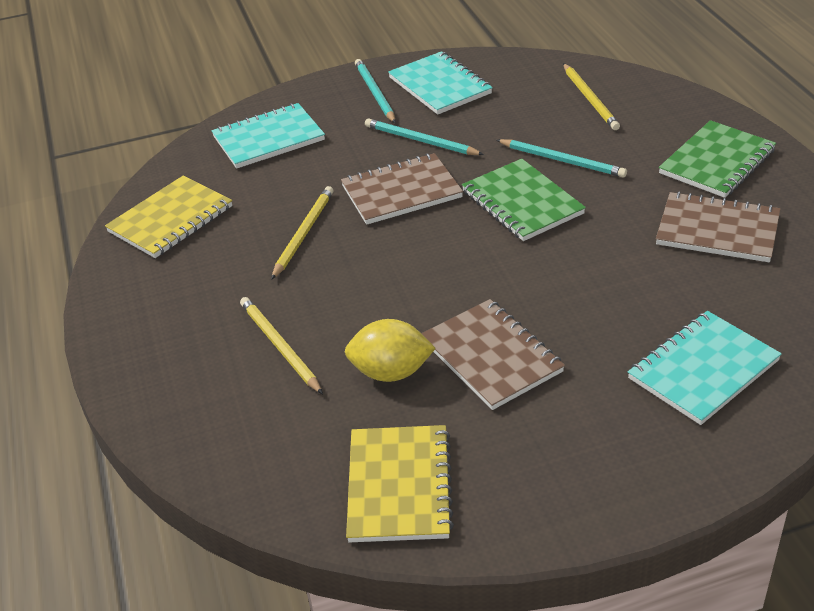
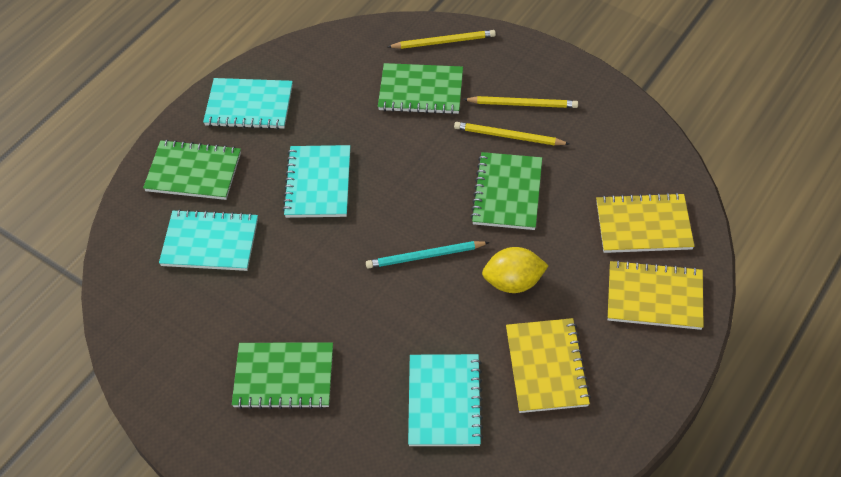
brown notebook: 3 -> 0
green notebook: 2 -> 4
turquoise notebook: 3 -> 4
turquoise pencil: 3 -> 1
yellow notebook: 2 -> 3

